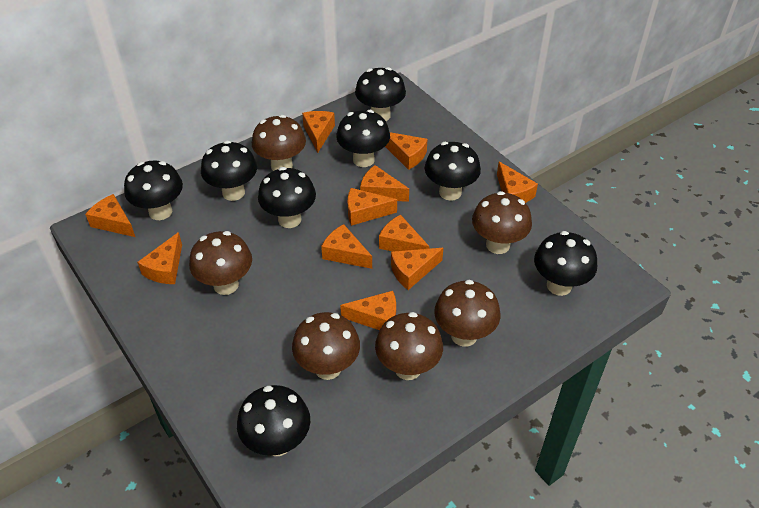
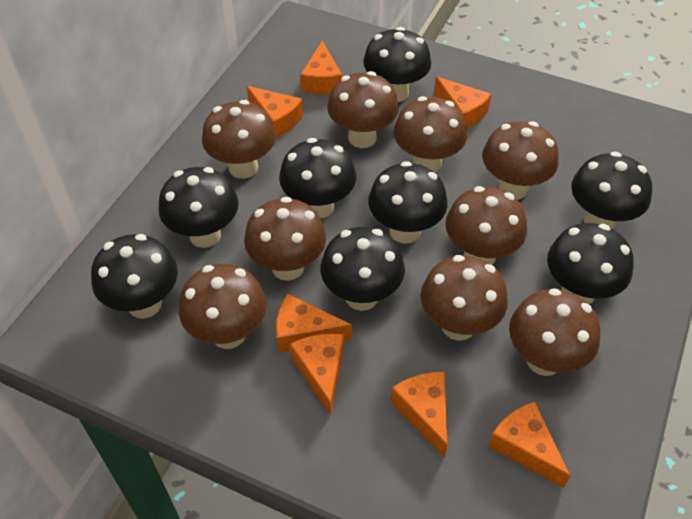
brown mushroom: 6 -> 9
orange cheese: 11 -> 7

